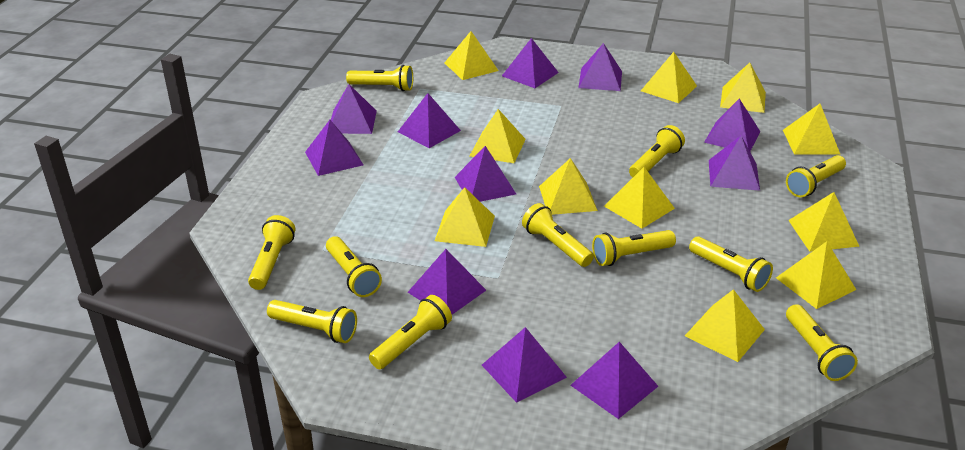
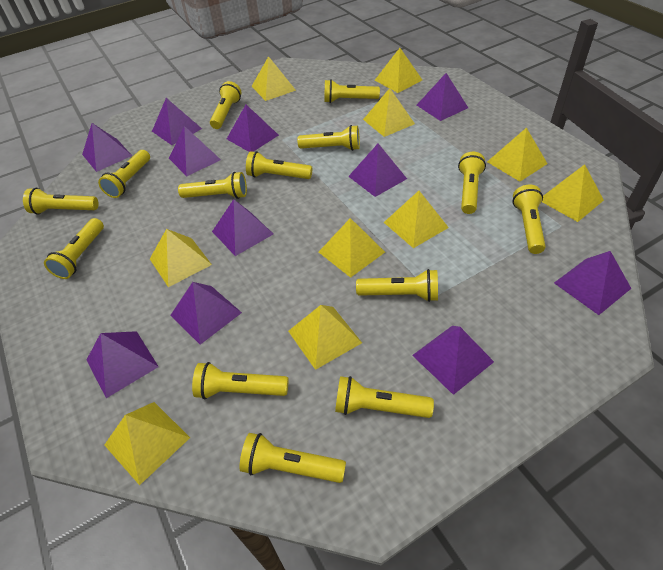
yellow flashlight: 11 -> 14
yellow pyramid: 11 -> 10

